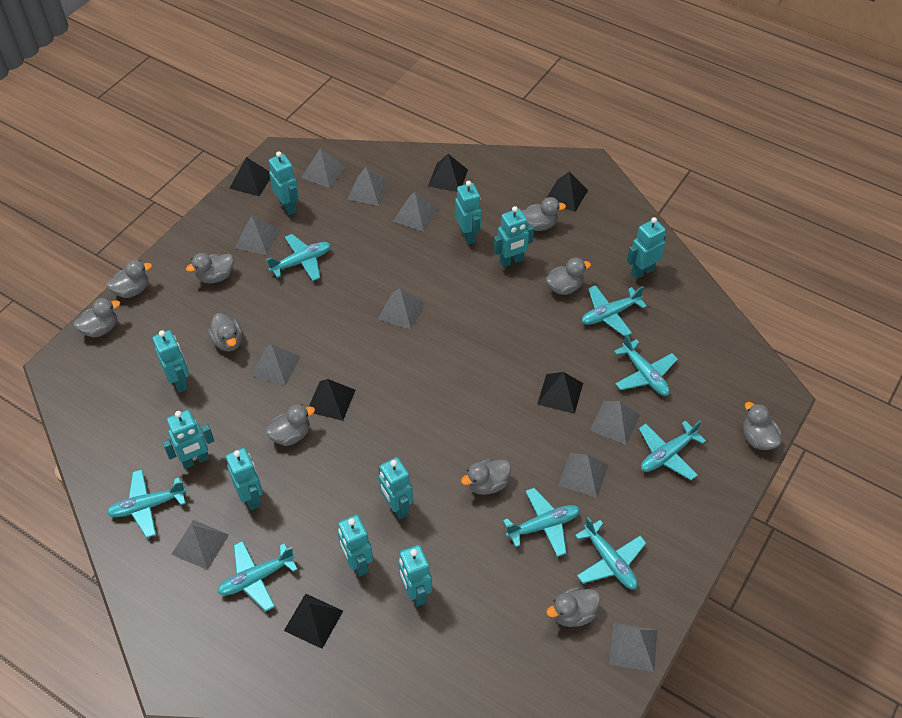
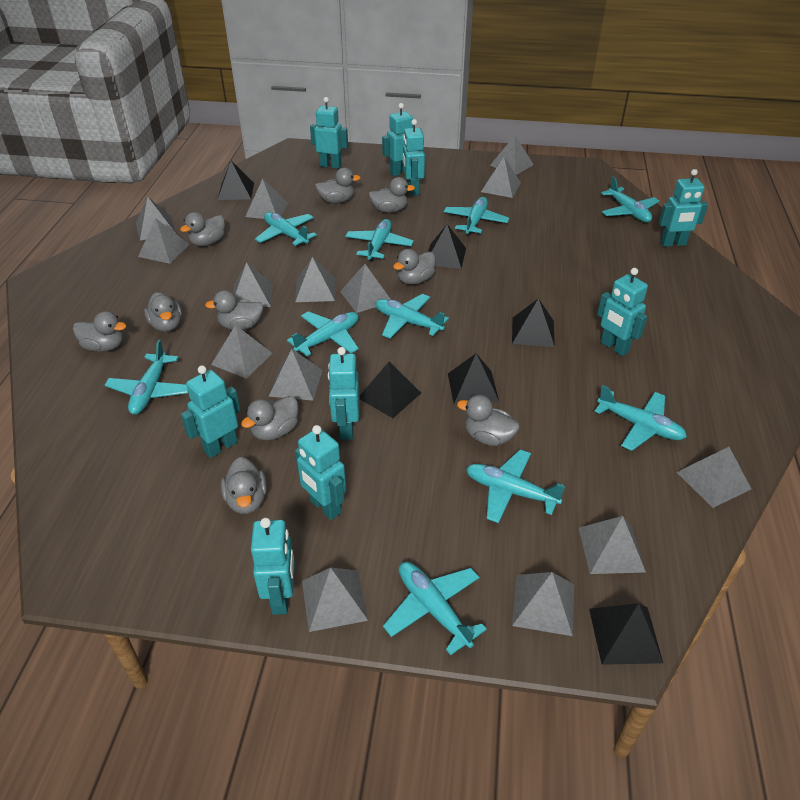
grey pyramid: 10 -> 14
turquoise plane: 8 -> 10
turquoise robot: 10 -> 9

